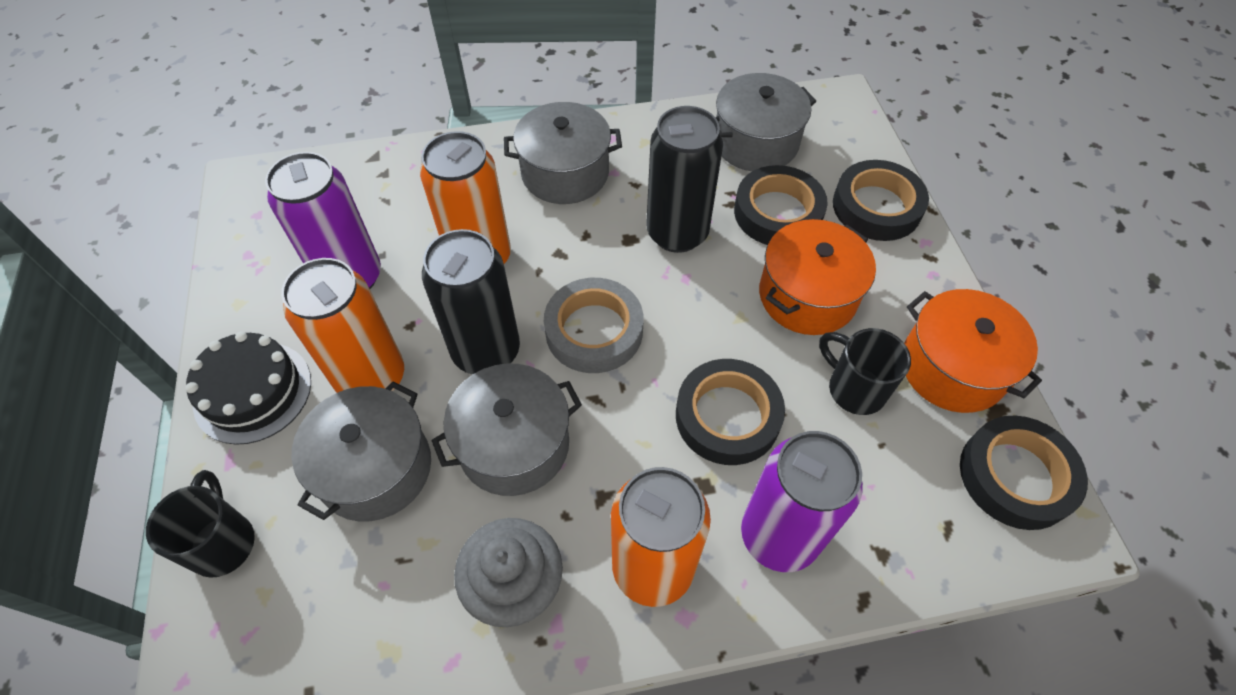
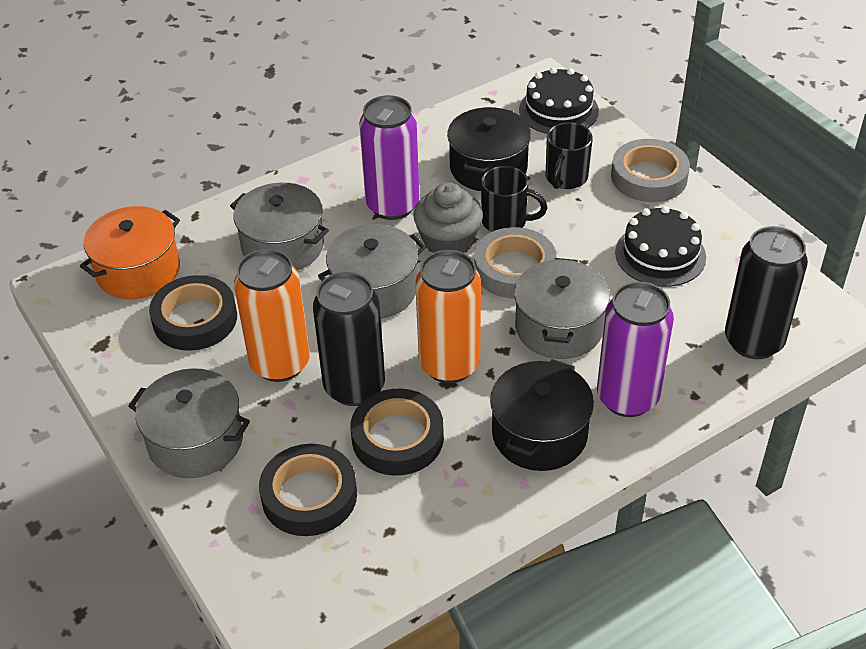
black cake: 1 -> 2
black pot: 0 -> 2
black tape: 4 -> 3
grey tape: 1 -> 2
orange can: 3 -> 2
orange pot: 2 -> 1

